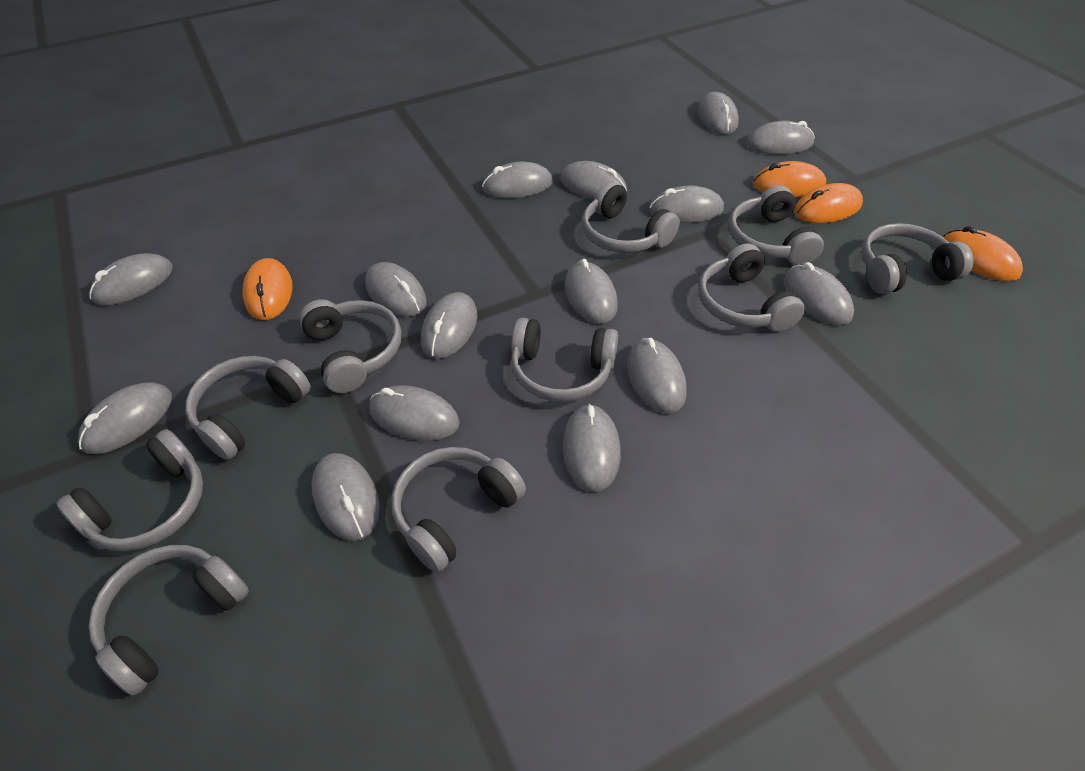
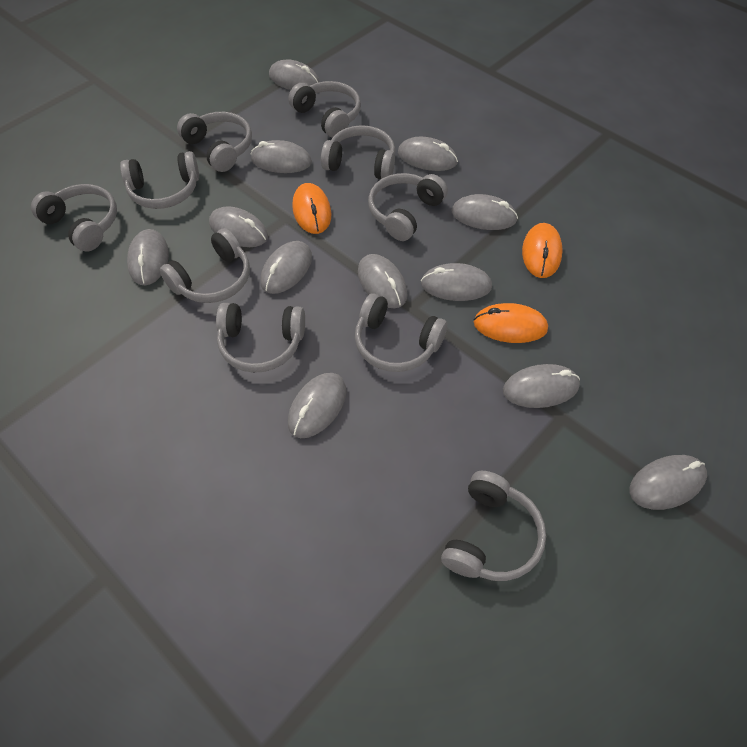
grey mouse: 15 -> 12
orange mouse: 4 -> 3

